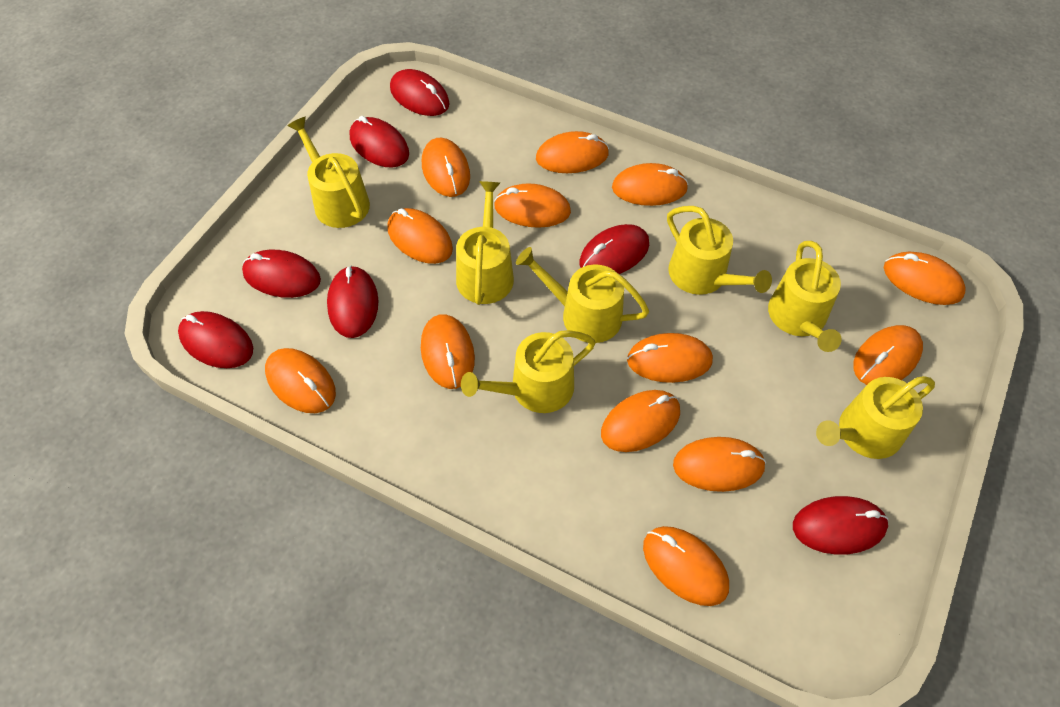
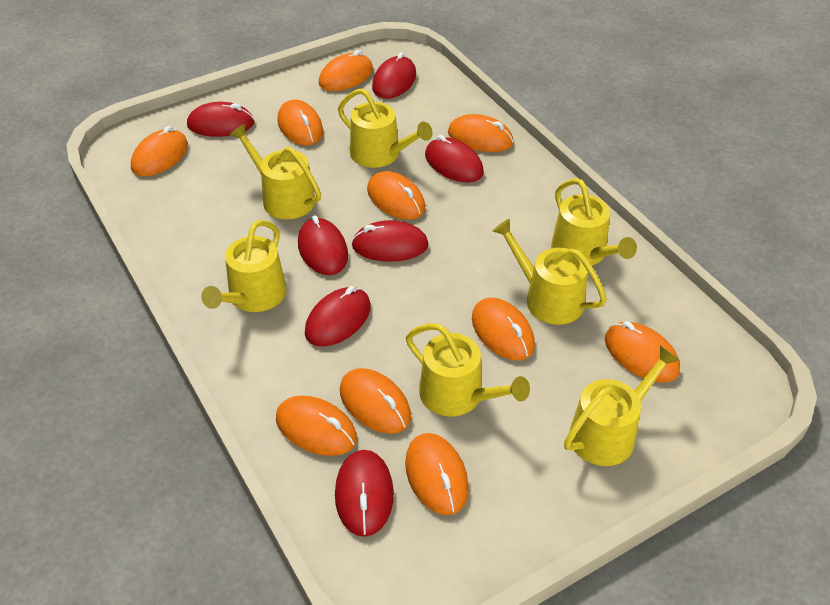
orange mouse: 13 -> 10

